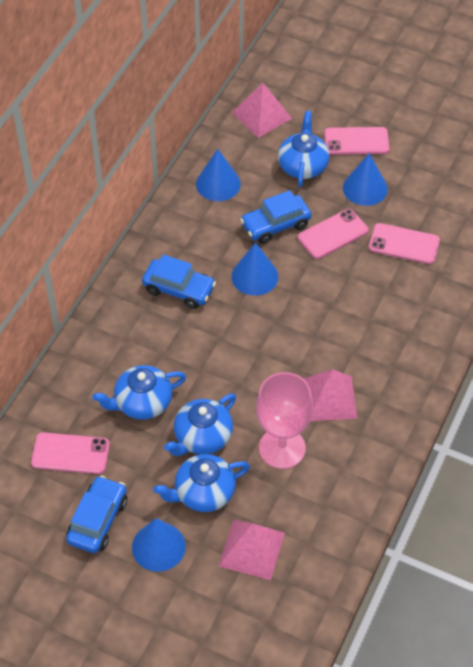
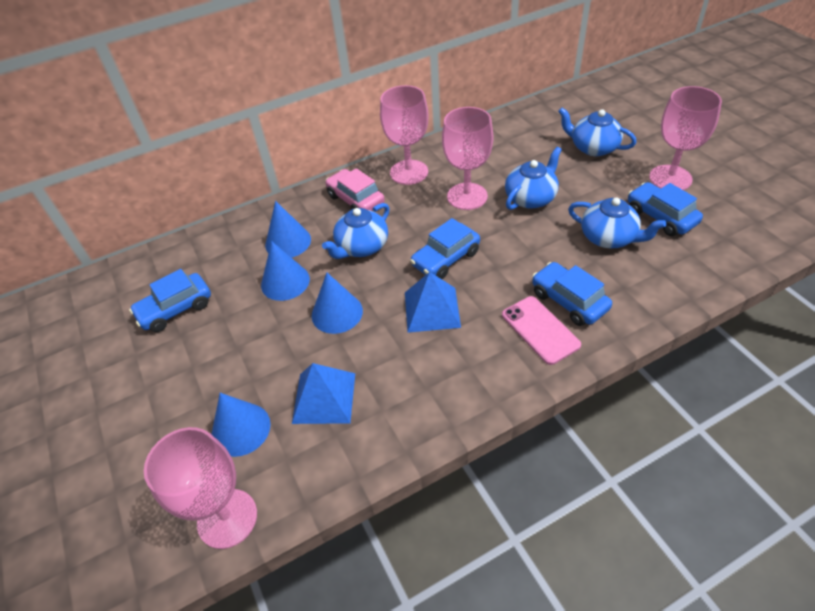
blue car: 3 -> 4
blue pyramid: 0 -> 2
pink car: 0 -> 1
pink goblet: 1 -> 4
pink phone: 4 -> 1
pink pyramid: 3 -> 0

